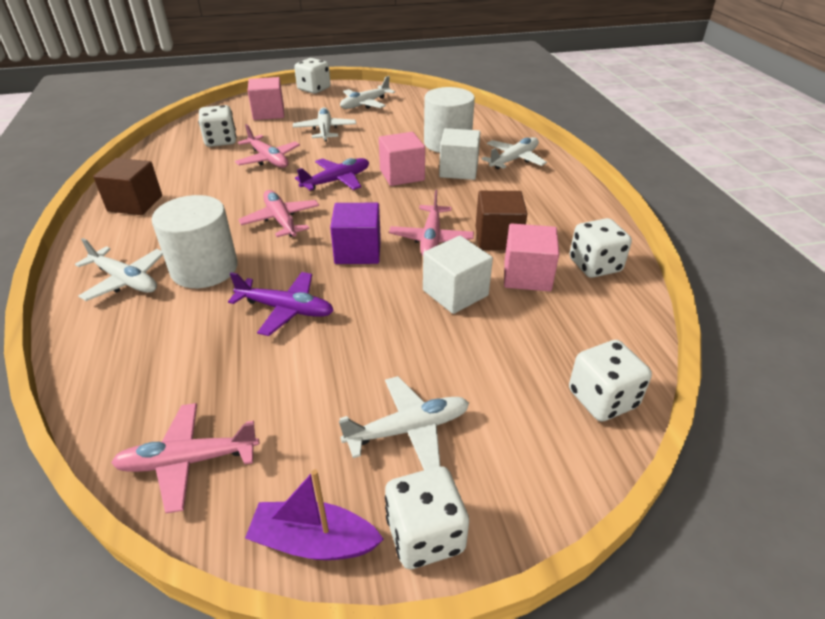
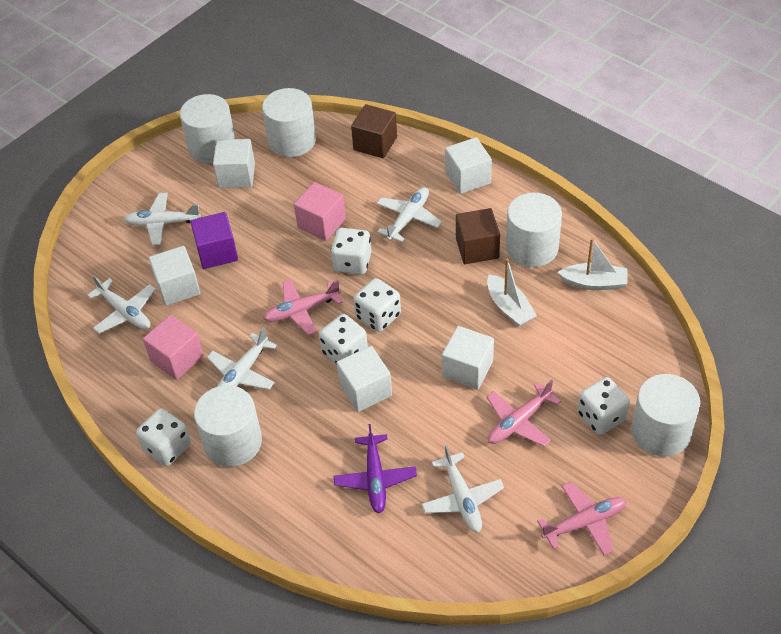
pink cube: 3 -> 2
pink plane: 4 -> 3
purple boat: 1 -> 0
purple plane: 2 -> 1
white boat: 0 -> 2
white cube: 2 -> 5
white cylinder: 2 -> 5

